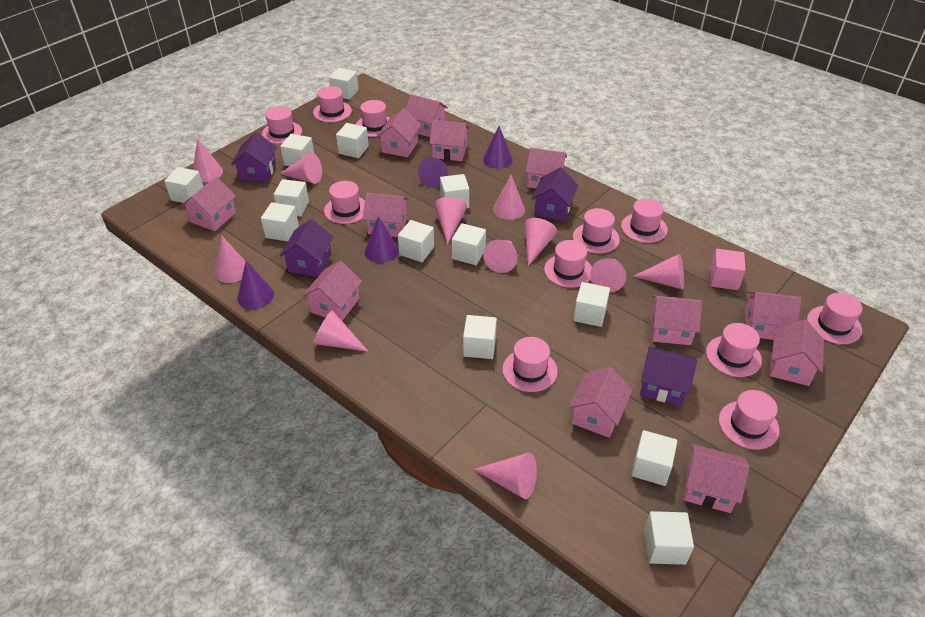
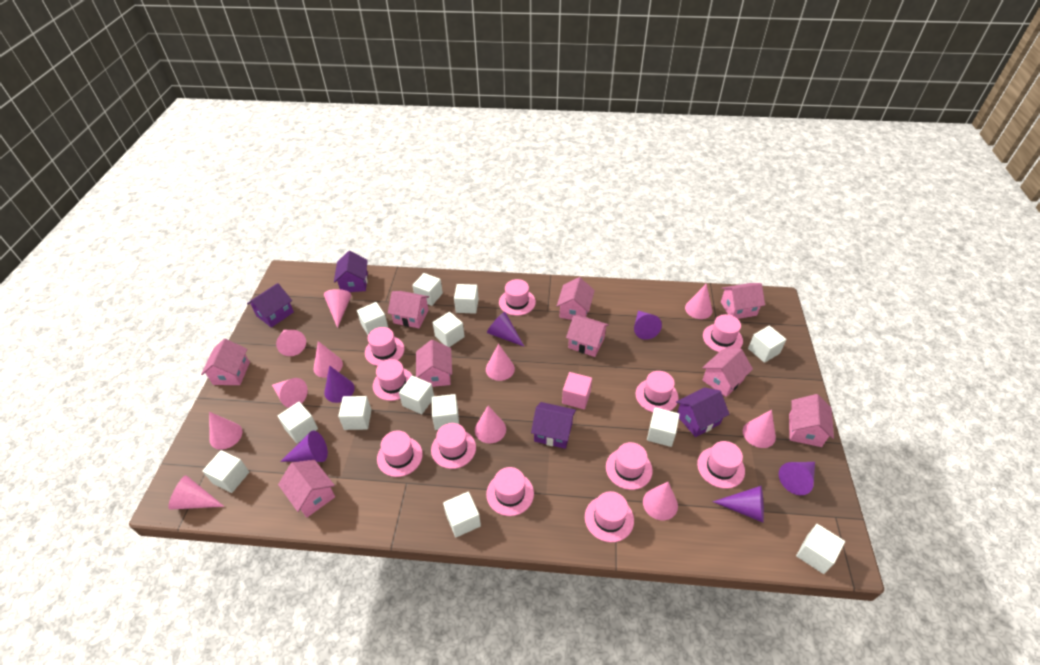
pink house: 12 -> 9
purple cone: 4 -> 6

